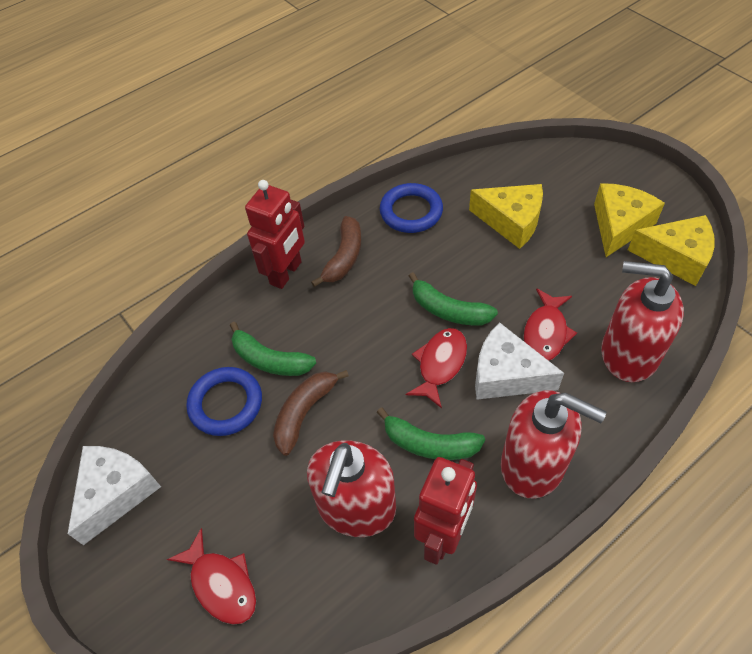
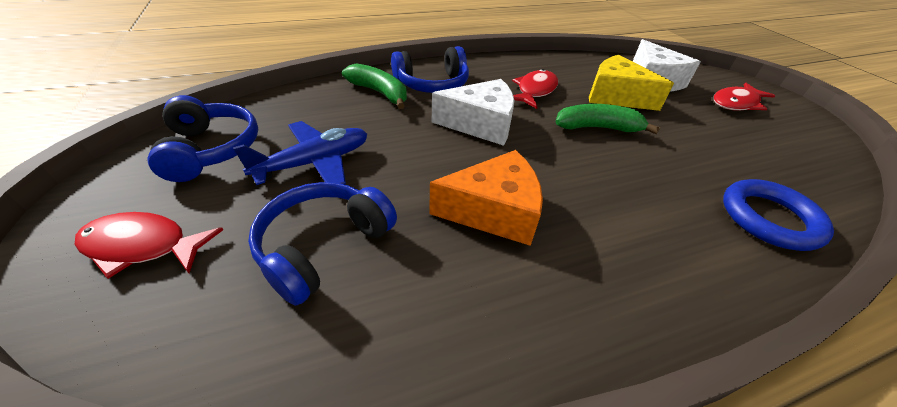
blue headphones: 0 -> 3
blue plane: 0 -> 1
blue ring: 2 -> 1
brown banana: 2 -> 0
green banana: 3 -> 2
orange cheese: 0 -> 1
red robot: 2 -> 0
red soap dispenser: 3 -> 0
yellow cheese: 3 -> 1

